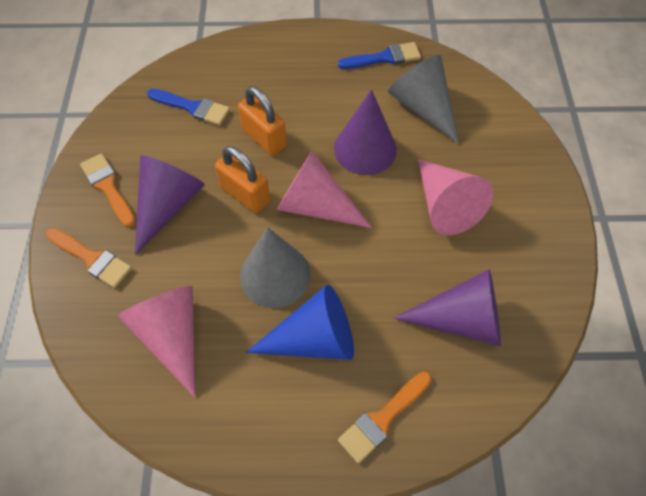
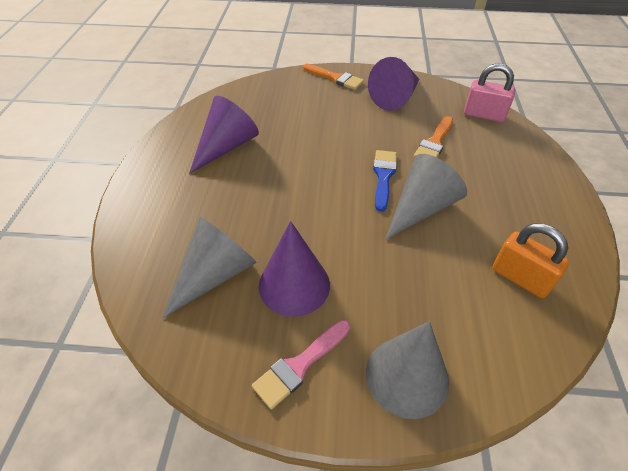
blue brush: 2 -> 1
blue cone: 1 -> 0
grey cone: 2 -> 3
orange brush: 3 -> 2
orange padlock: 2 -> 1
pink brush: 0 -> 1
pink cone: 3 -> 0
pink padlock: 0 -> 1

